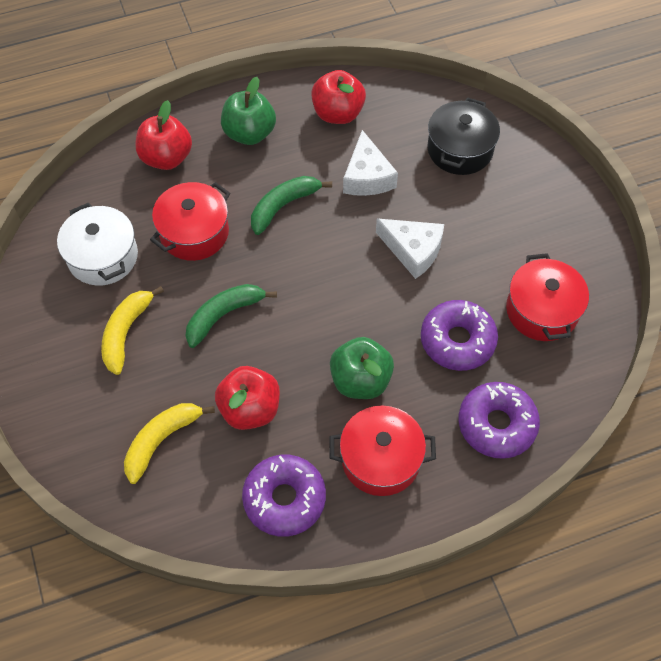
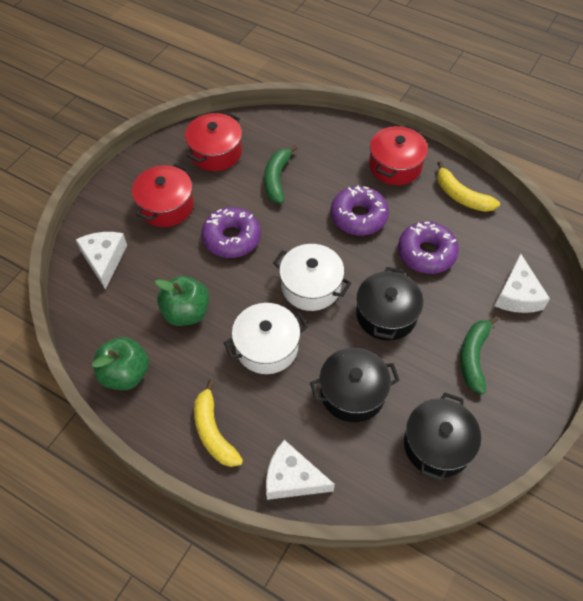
black pot: 1 -> 3
red apple: 3 -> 0
white cheese: 2 -> 3
white pot: 1 -> 2

